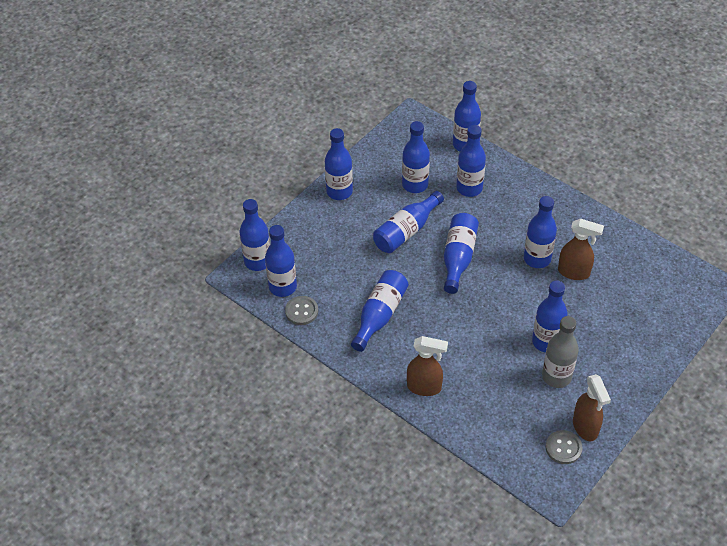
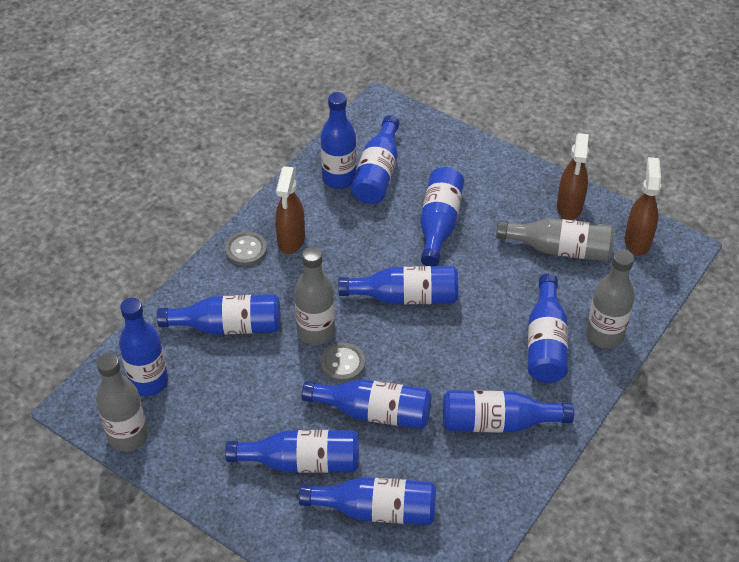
grey bottle: 1 -> 4

